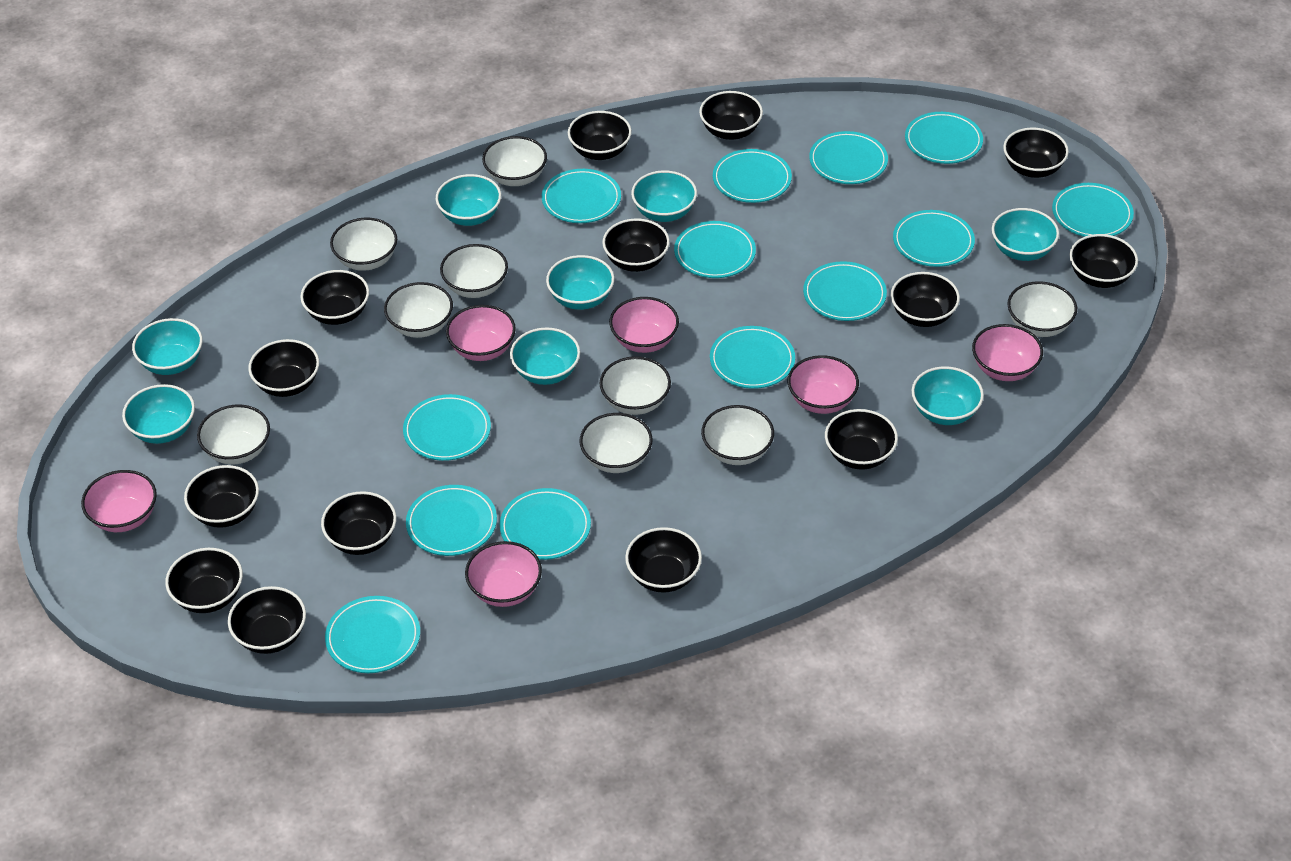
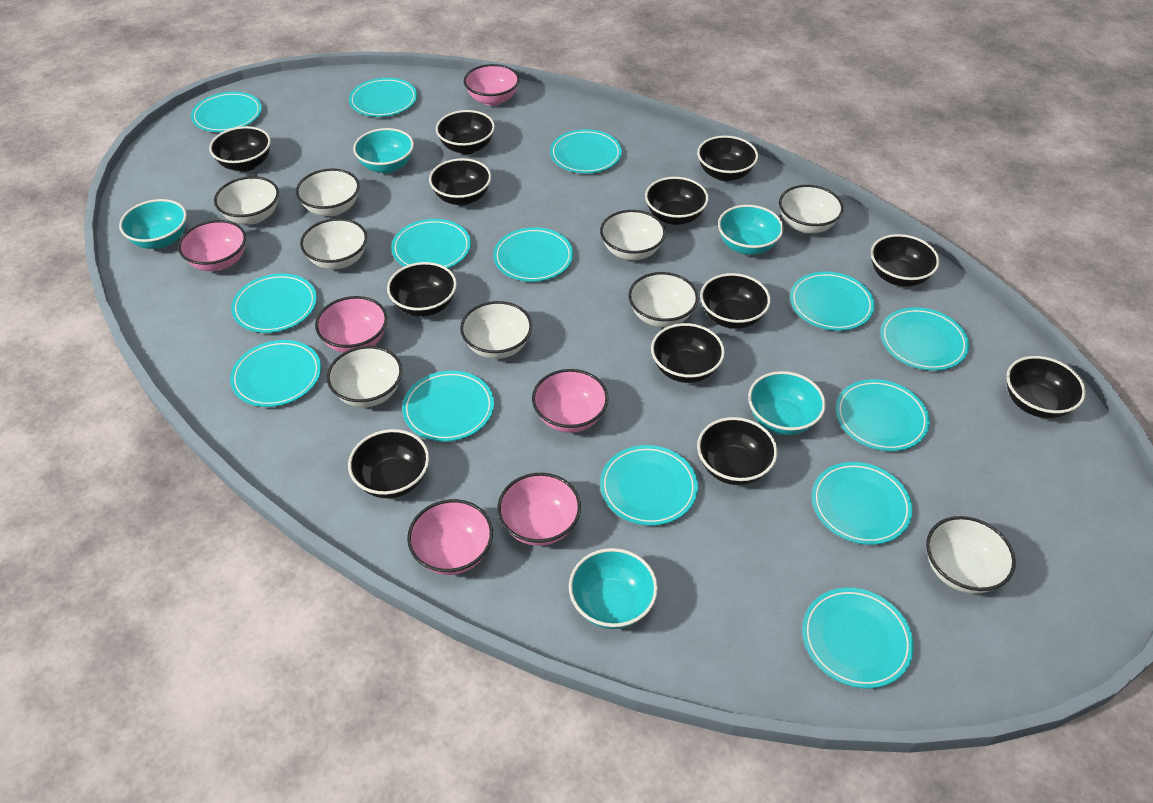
black bowl: 14 -> 12
turquoise bowl: 8 -> 5
turquoise plate: 13 -> 14

